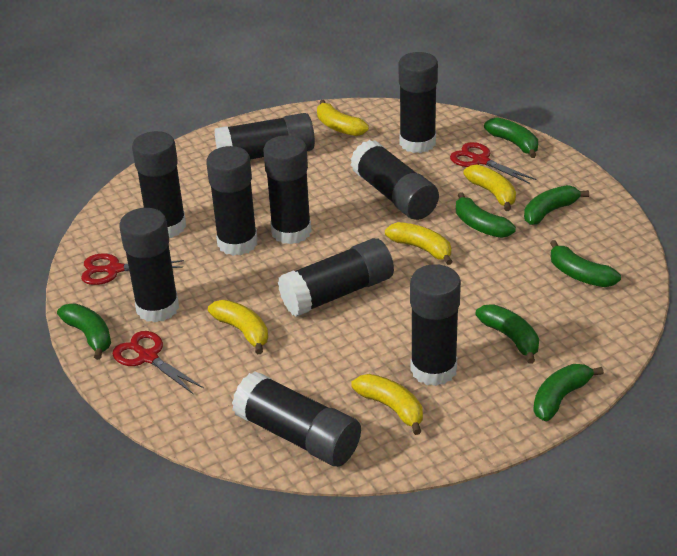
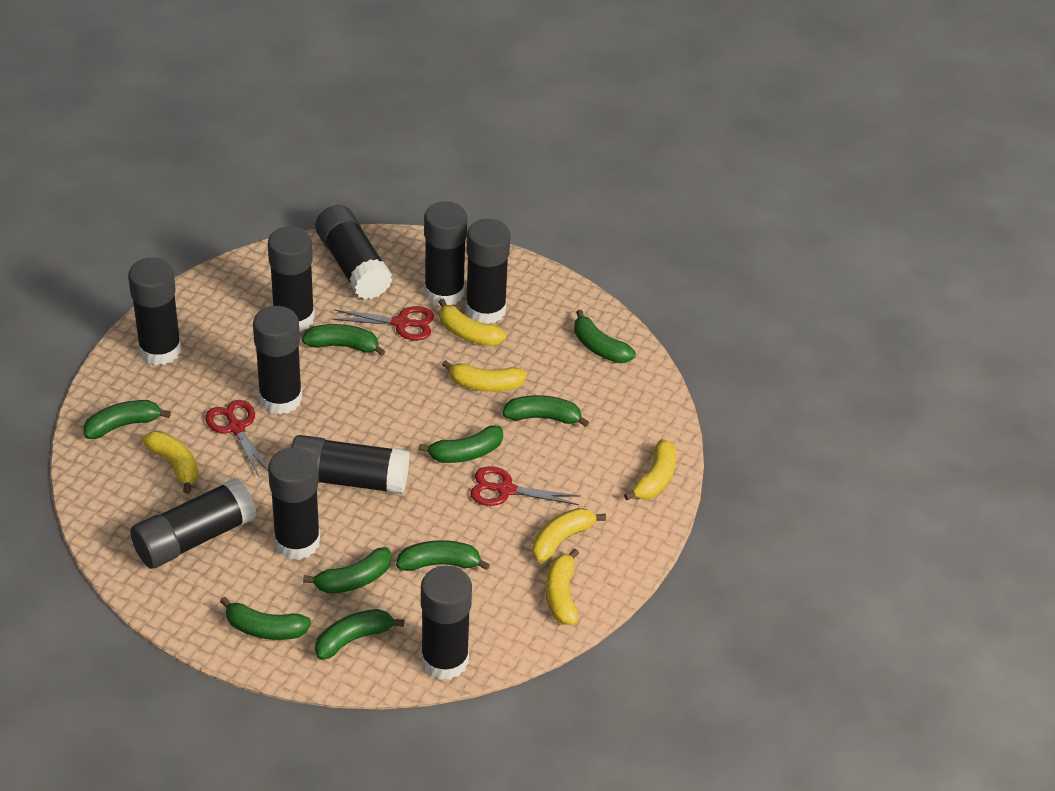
green banana: 7 -> 9
yellow banana: 5 -> 6

